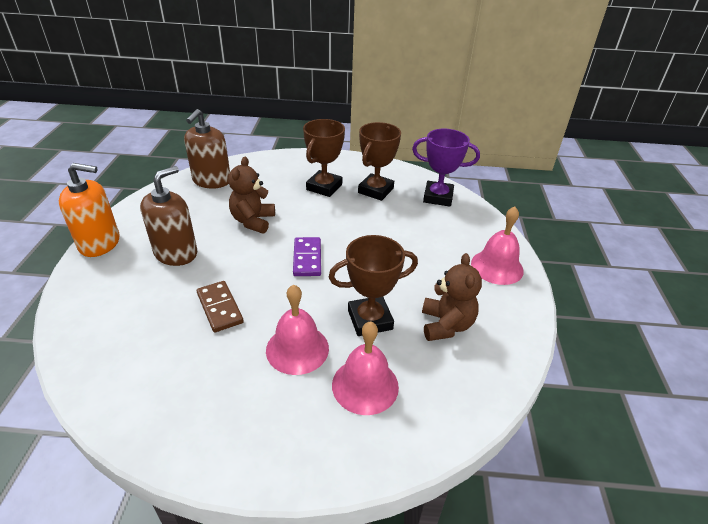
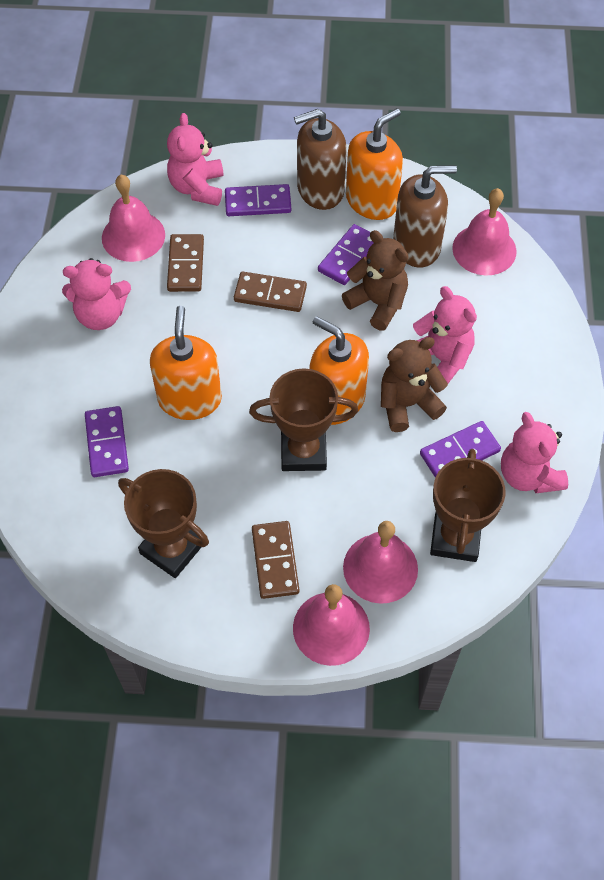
brown domino: 1 -> 3
orange soap dispenser: 1 -> 3
pink bell: 3 -> 4
pink teddy bear: 0 -> 4
purple domino: 1 -> 4
purple trophy: 1 -> 0

